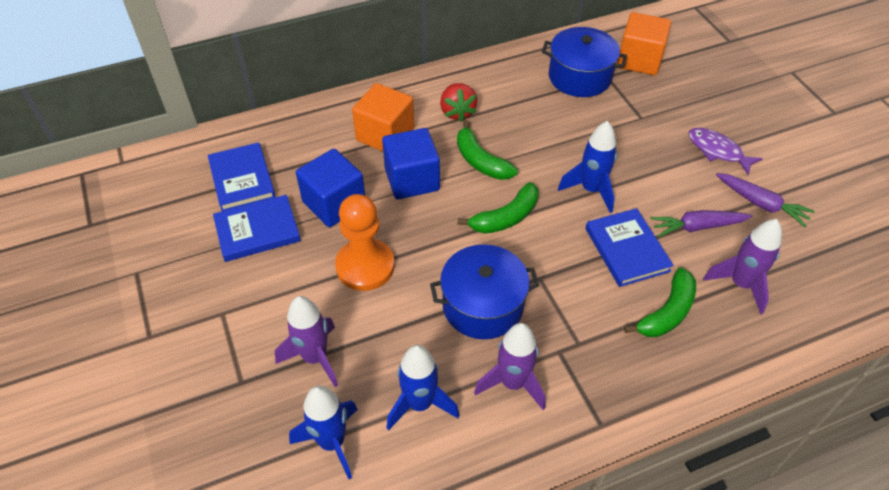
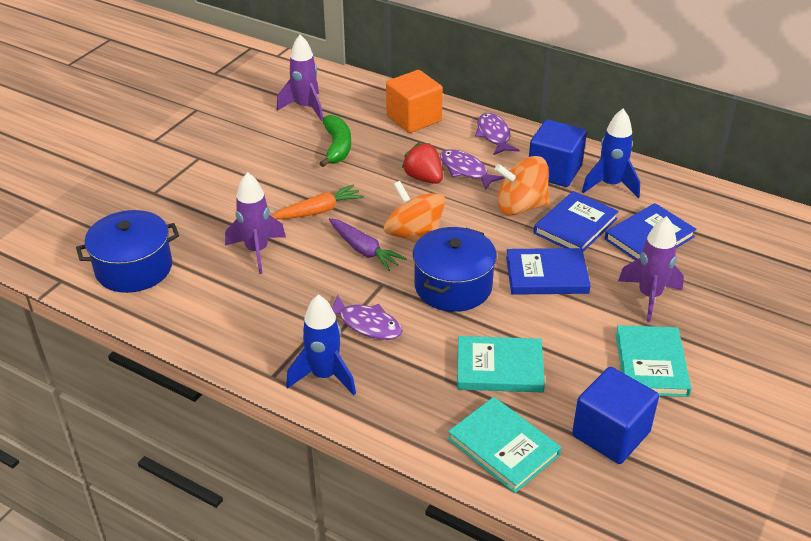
blue rocket: 3 -> 2
green banana: 3 -> 1
orange carrot: 0 -> 1
orange cube: 2 -> 1
orange pawn: 1 -> 0
orange spinning top: 0 -> 2
purple carrot: 2 -> 1
purple fish: 1 -> 3
turquoise book: 0 -> 3

